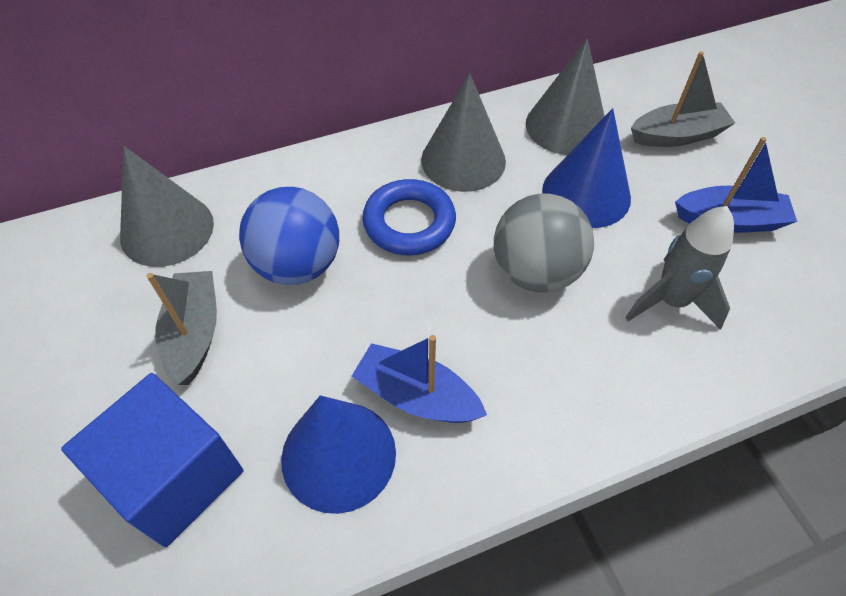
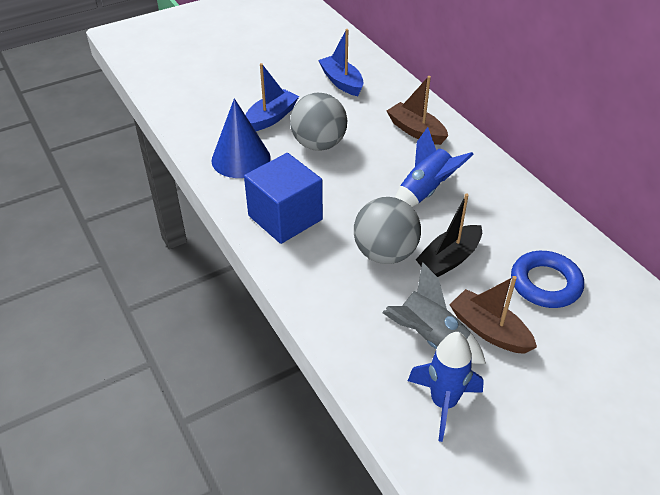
black boat: 0 -> 1
blue ball: 1 -> 0
blue cone: 2 -> 1
blue rocket: 0 -> 2
brown boat: 0 -> 2
grey ball: 1 -> 2
grey boat: 2 -> 0
grey cone: 3 -> 0

